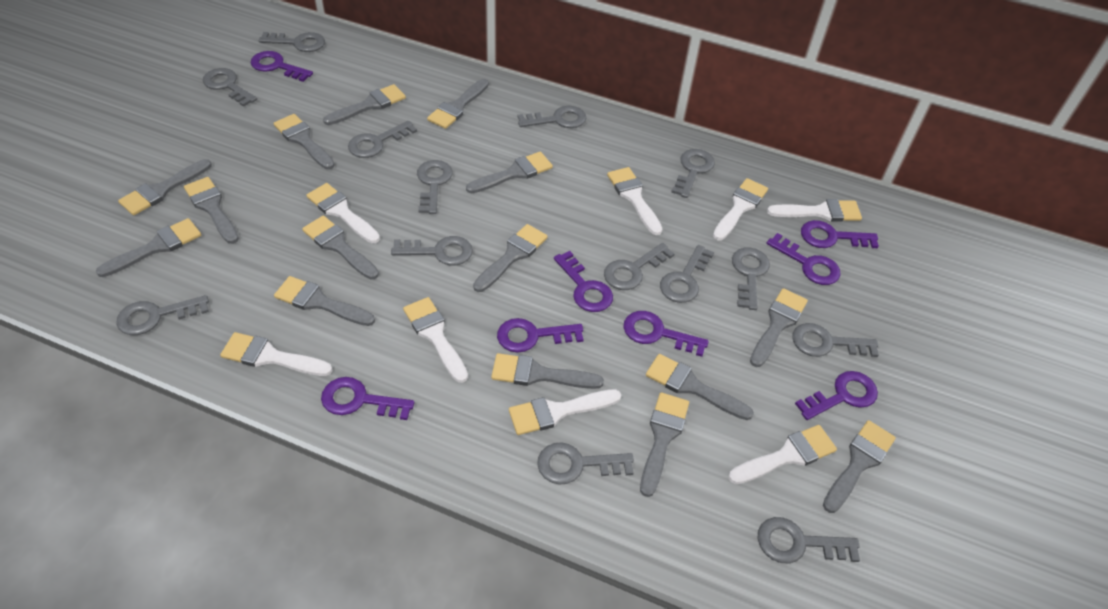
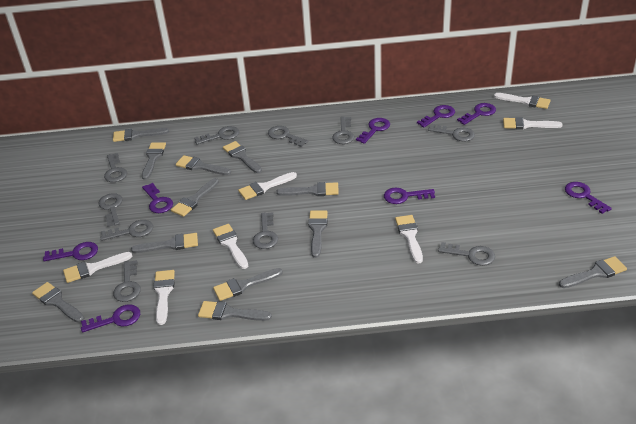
grey brush: 15 -> 12
grey key: 14 -> 10
white brush: 8 -> 7

